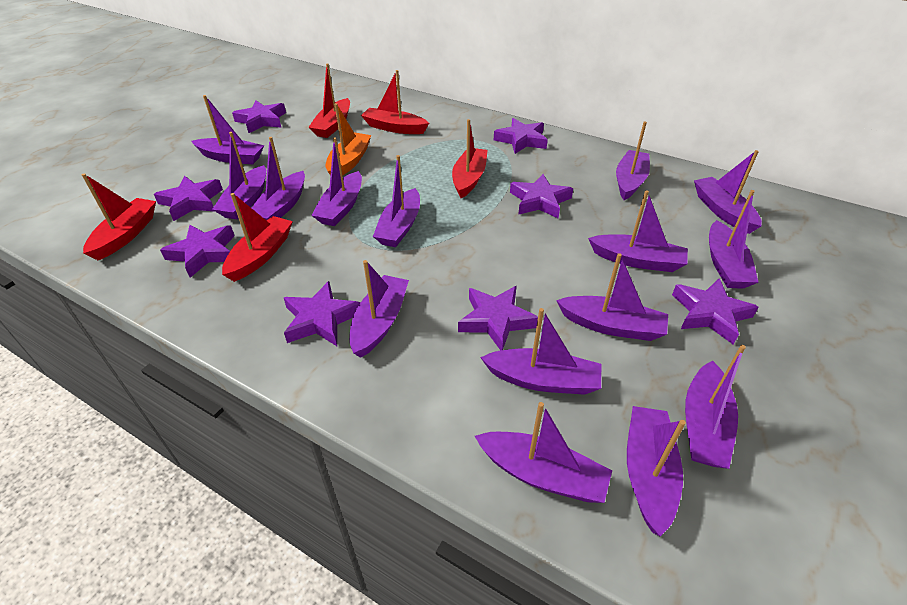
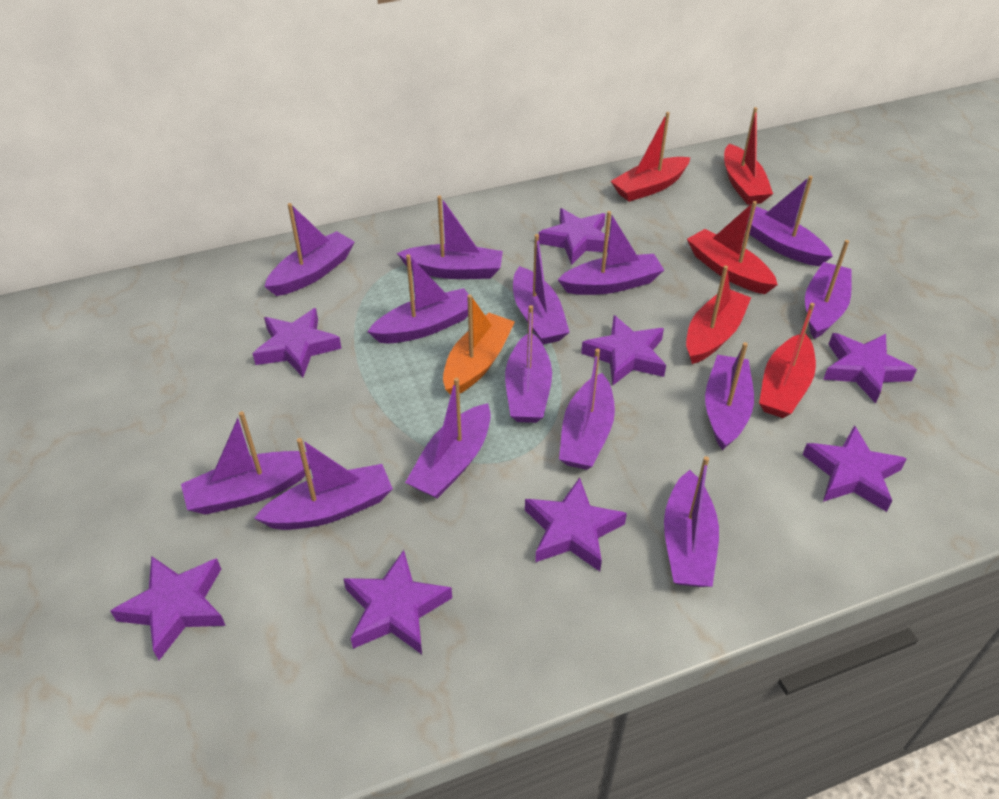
purple boat: 15 -> 14

